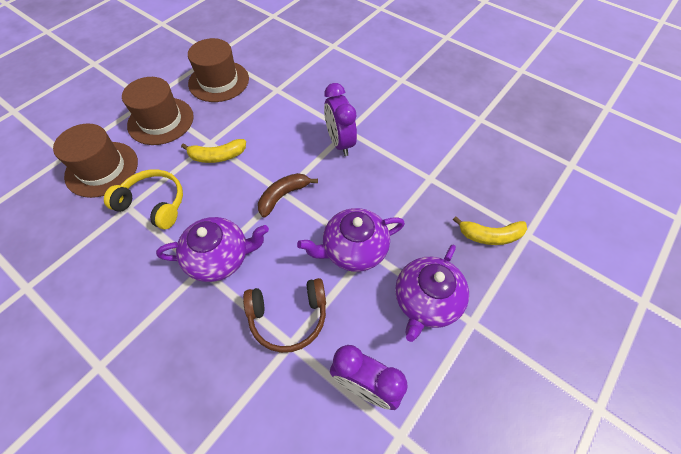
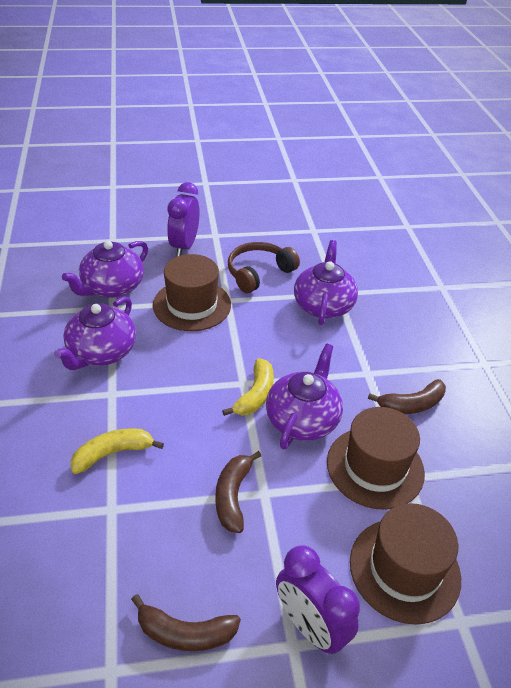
brown banana: 1 -> 3
purple teapot: 3 -> 4
yellow headphones: 1 -> 0

